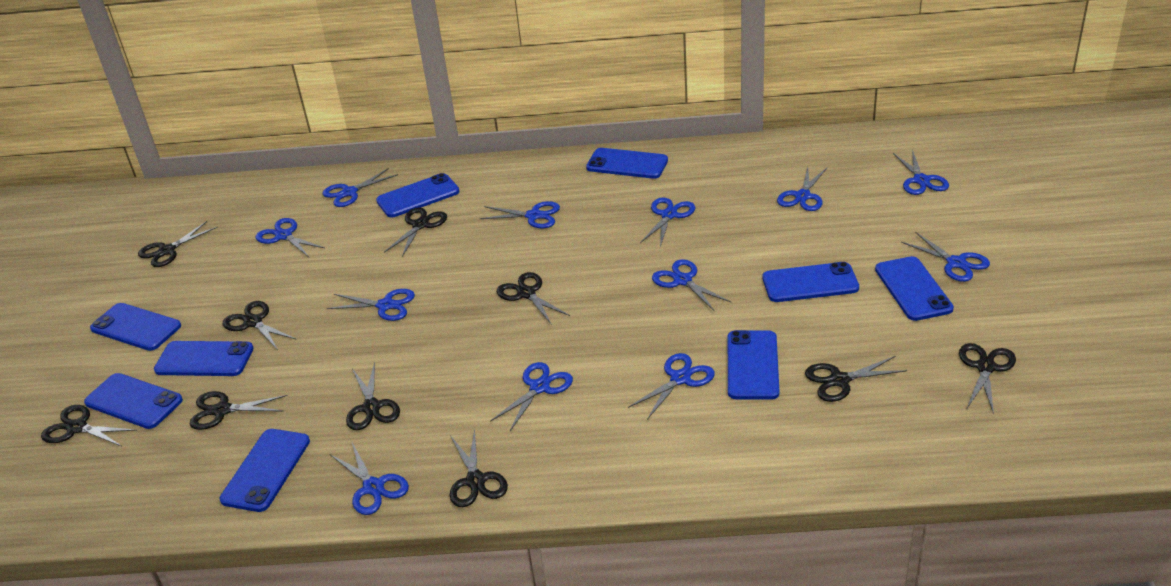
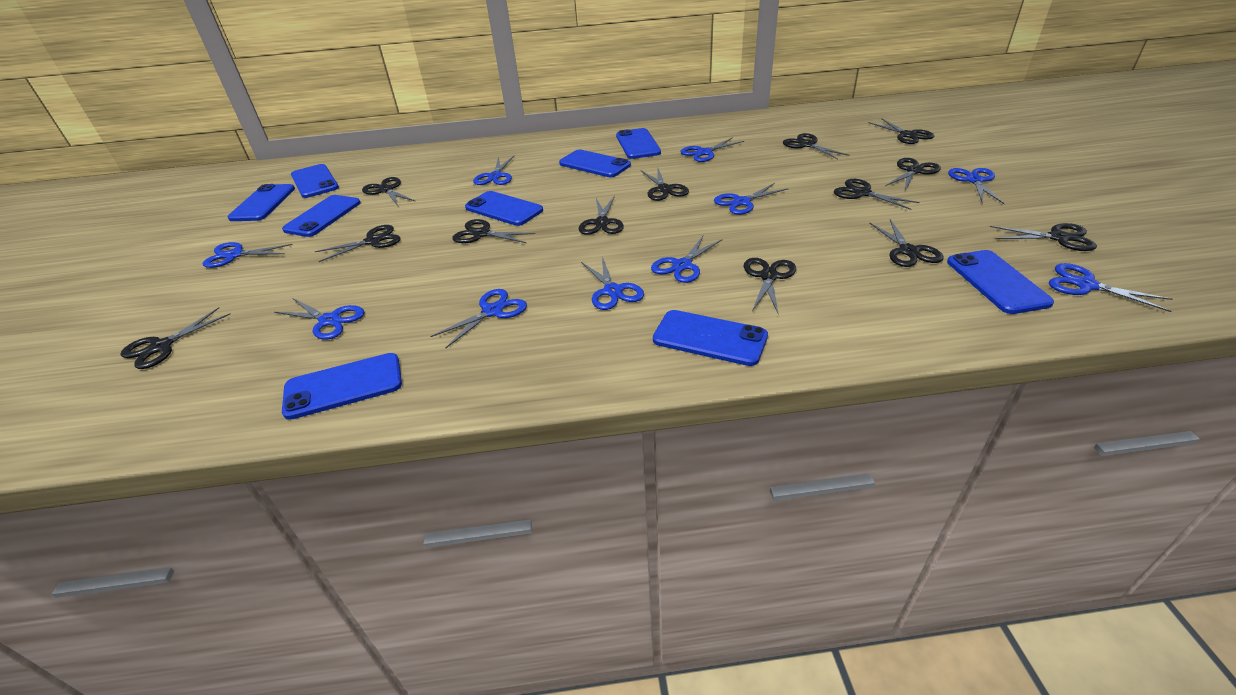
black scissors: 10 -> 13
blue scissors: 12 -> 10

